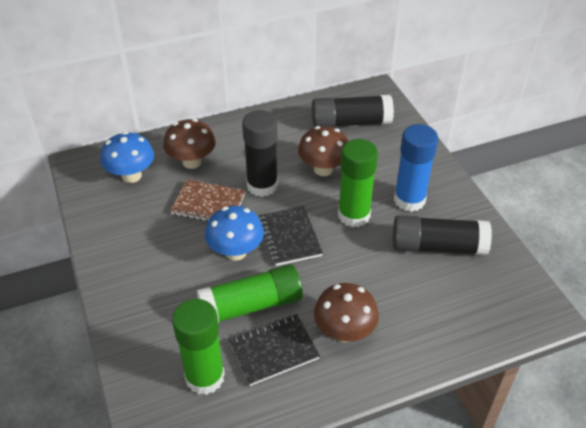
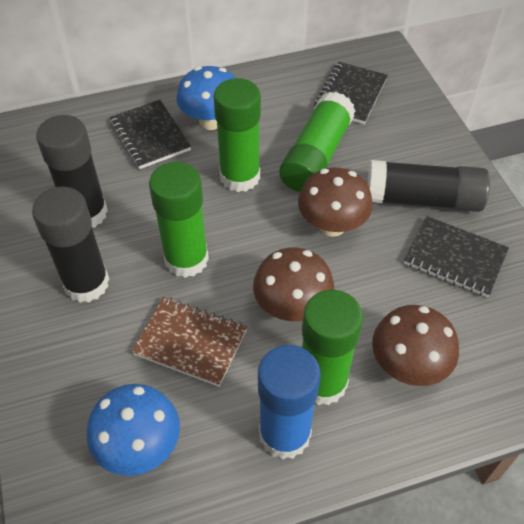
black notebook: 2 -> 3
green glue stick: 3 -> 4

